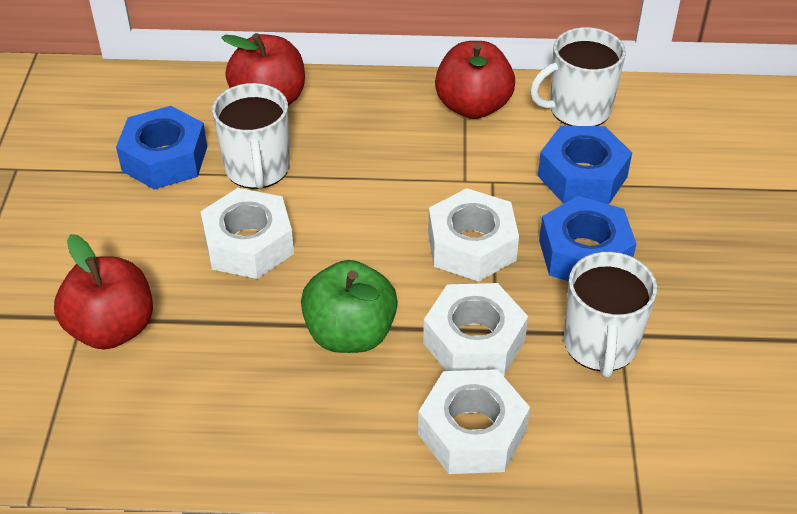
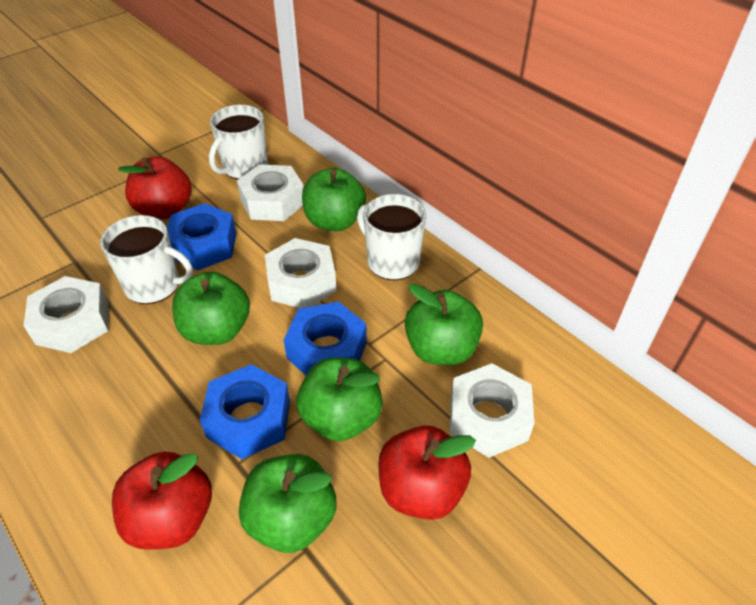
green apple: 1 -> 5

